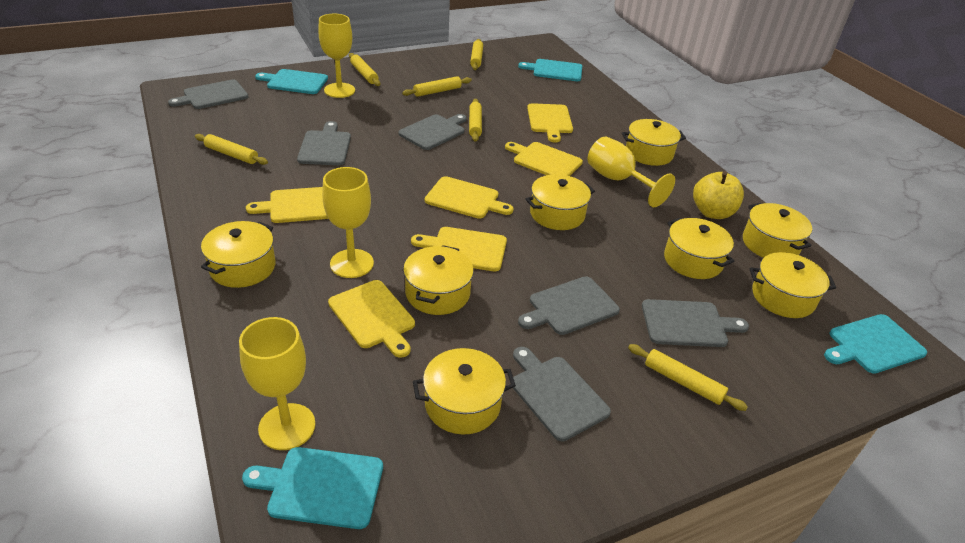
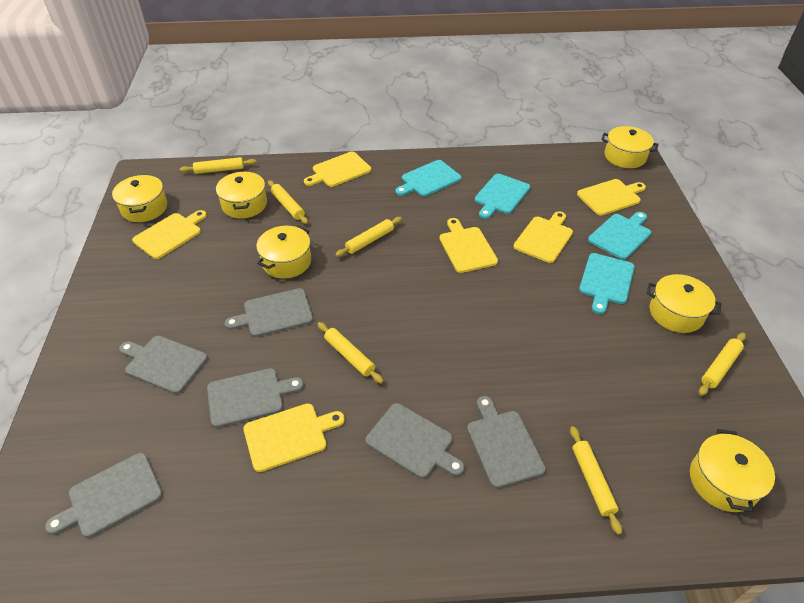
yellow apple: 1 -> 0
yellow goblet: 4 -> 0
yellow pot: 8 -> 6

